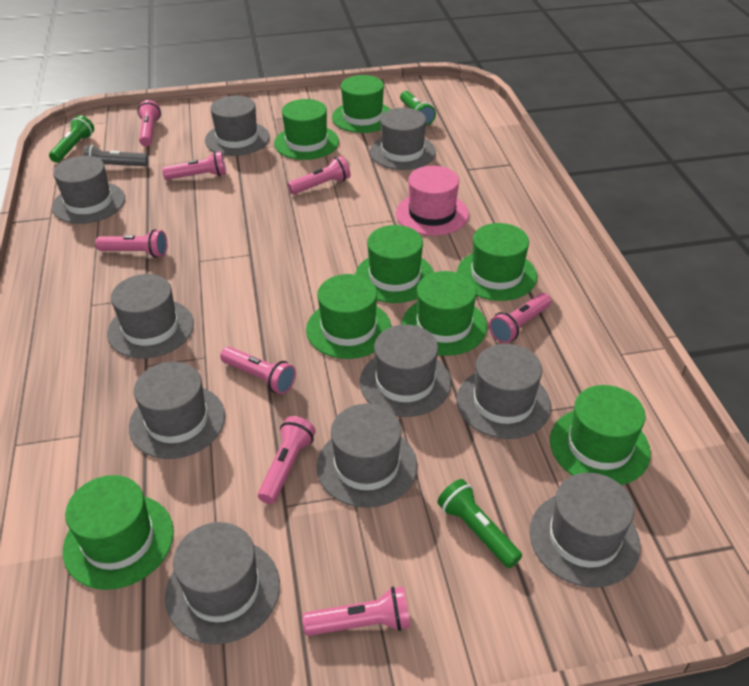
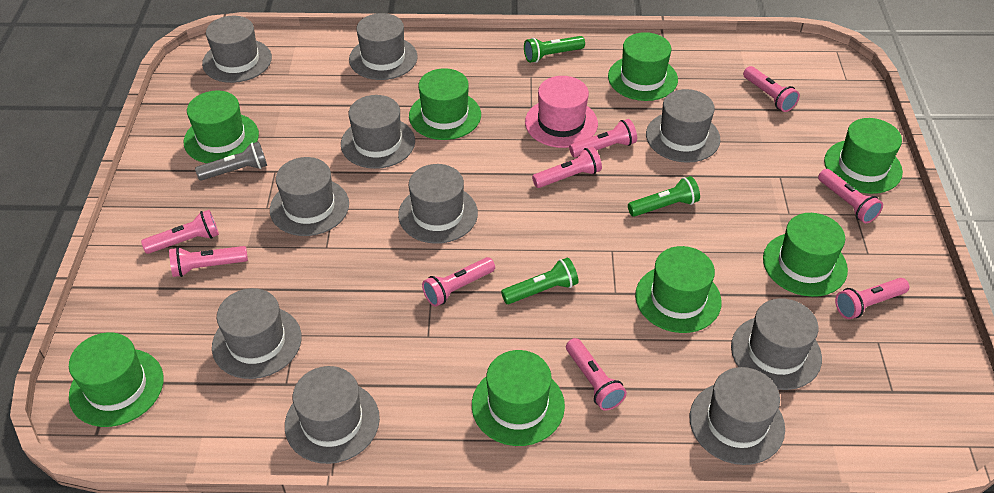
pink flashlight: 8 -> 9

